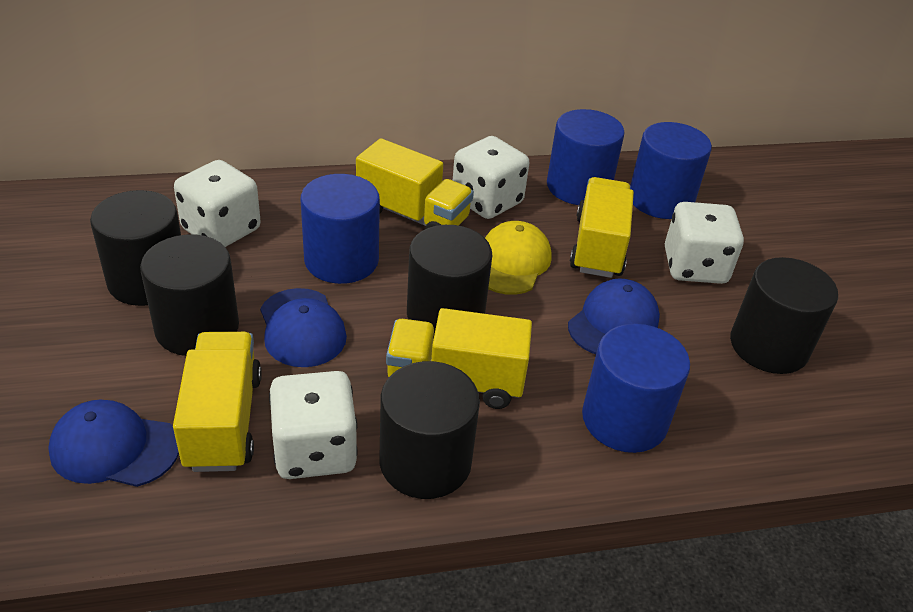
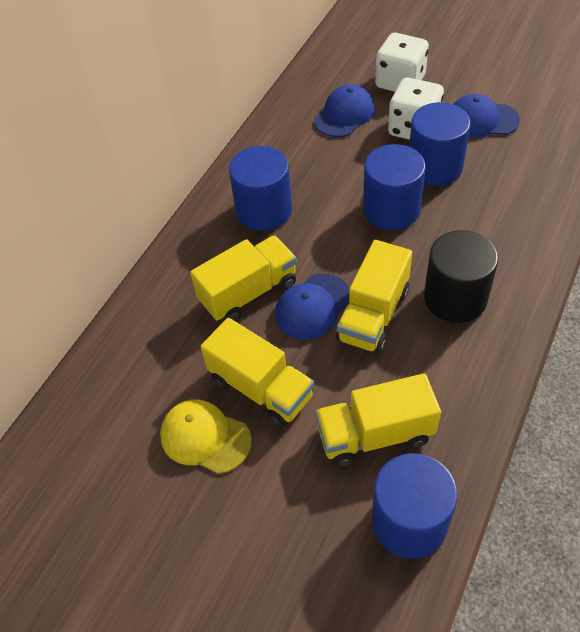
black cylinder: 5 -> 1
white dice: 4 -> 2

